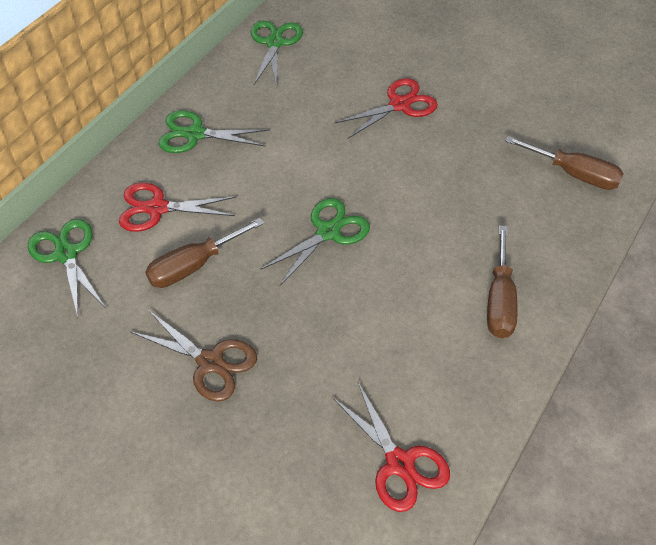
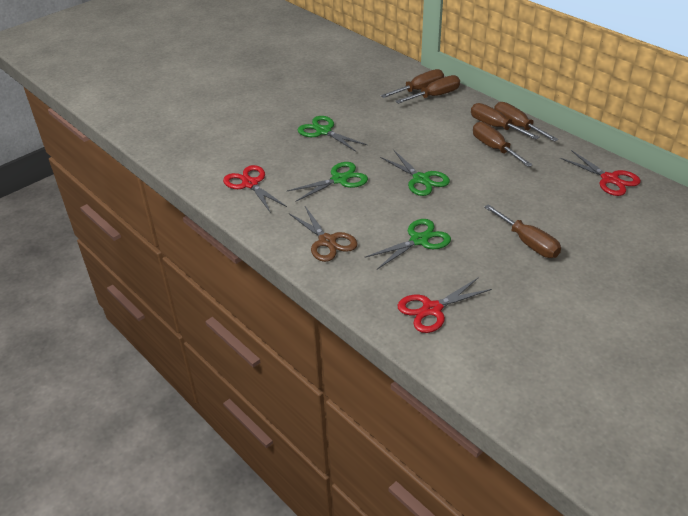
brown screwdriver: 3 -> 6

